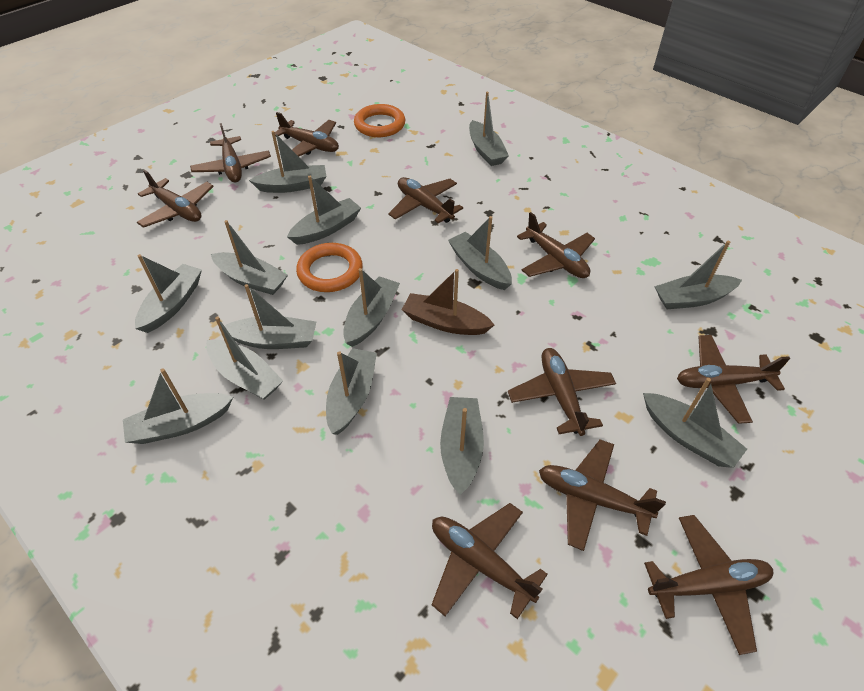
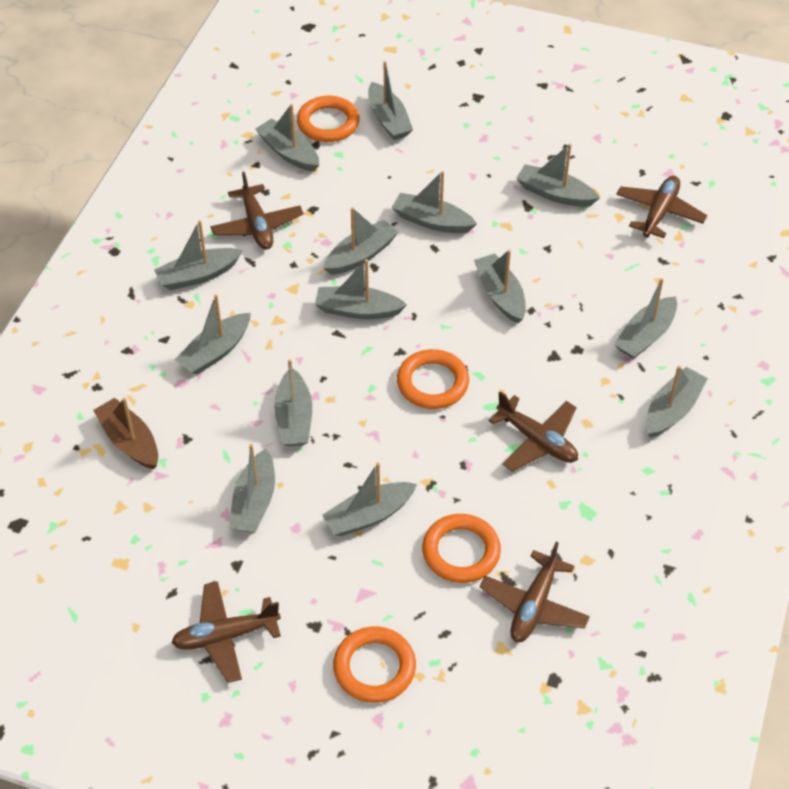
brown plane: 10 -> 5
orange ring: 2 -> 4

